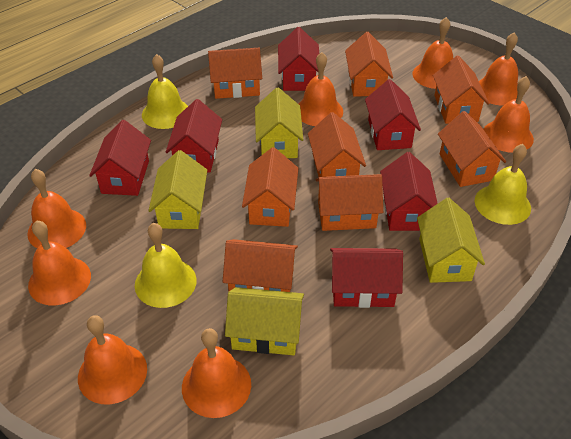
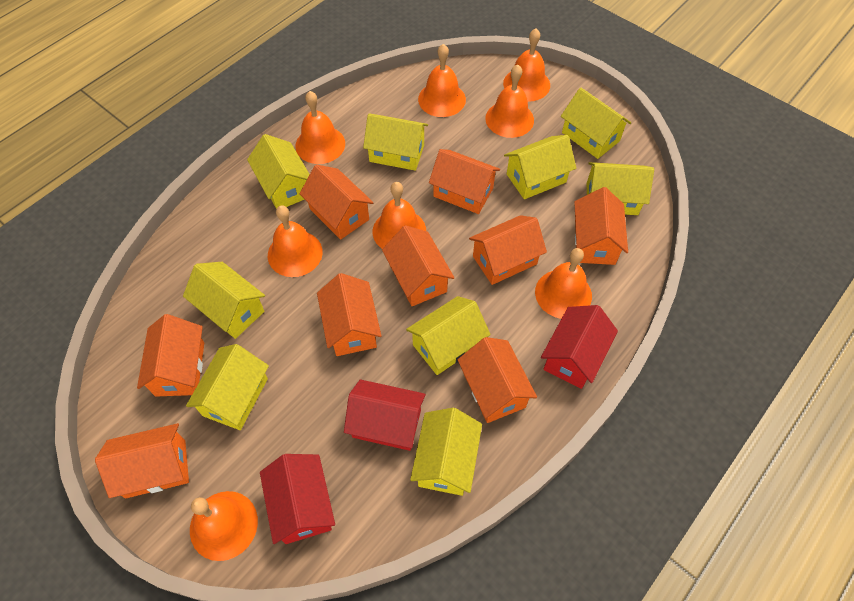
orange house: 8 -> 9
red house: 6 -> 3
yellow bell: 3 -> 0
yellow house: 4 -> 9

